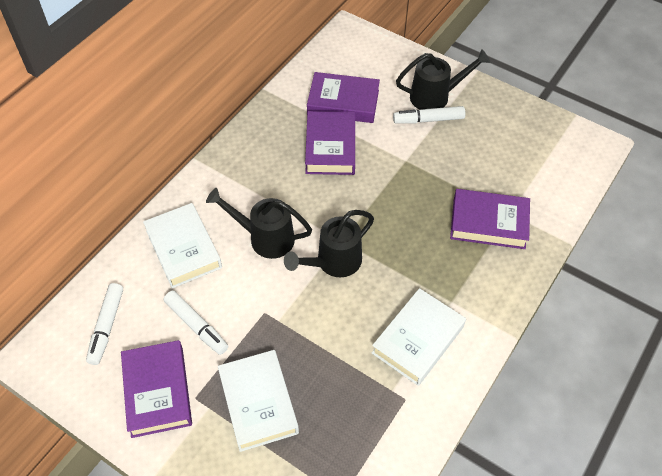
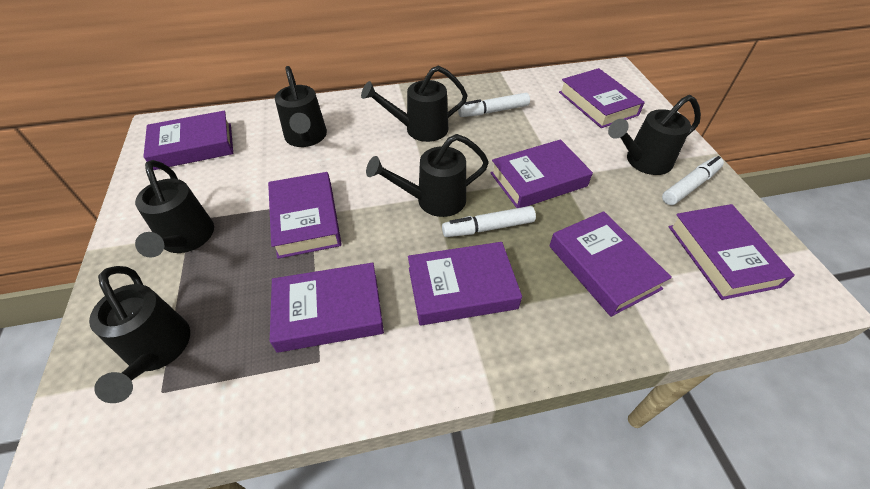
black watering can: 3 -> 6
purple book: 4 -> 8
white book: 3 -> 0

